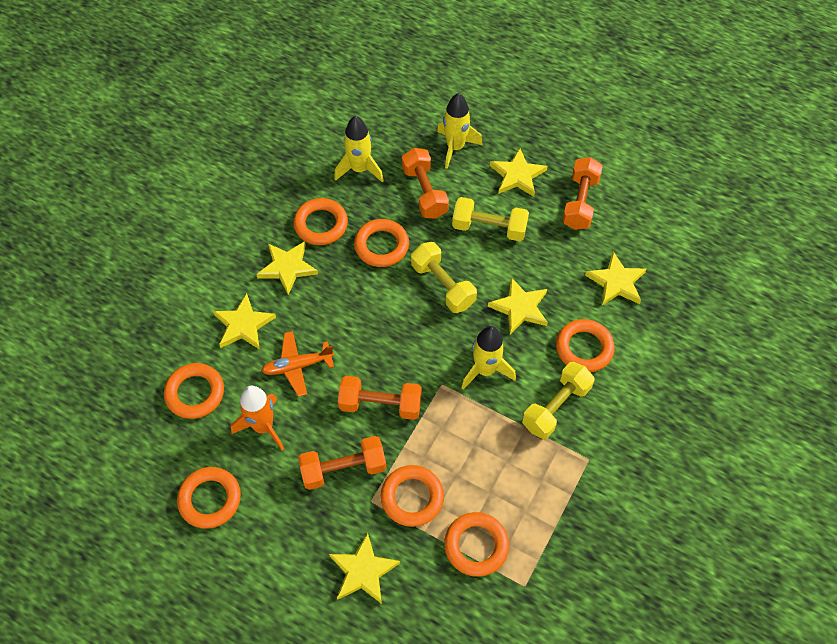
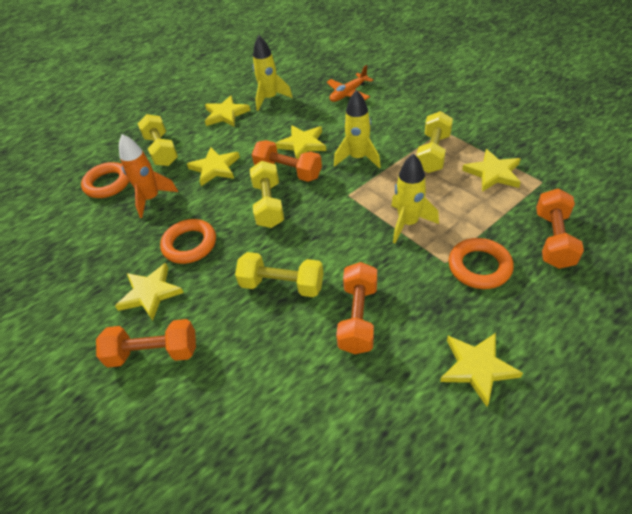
orange ring: 7 -> 3
yellow dumbbell: 3 -> 4

